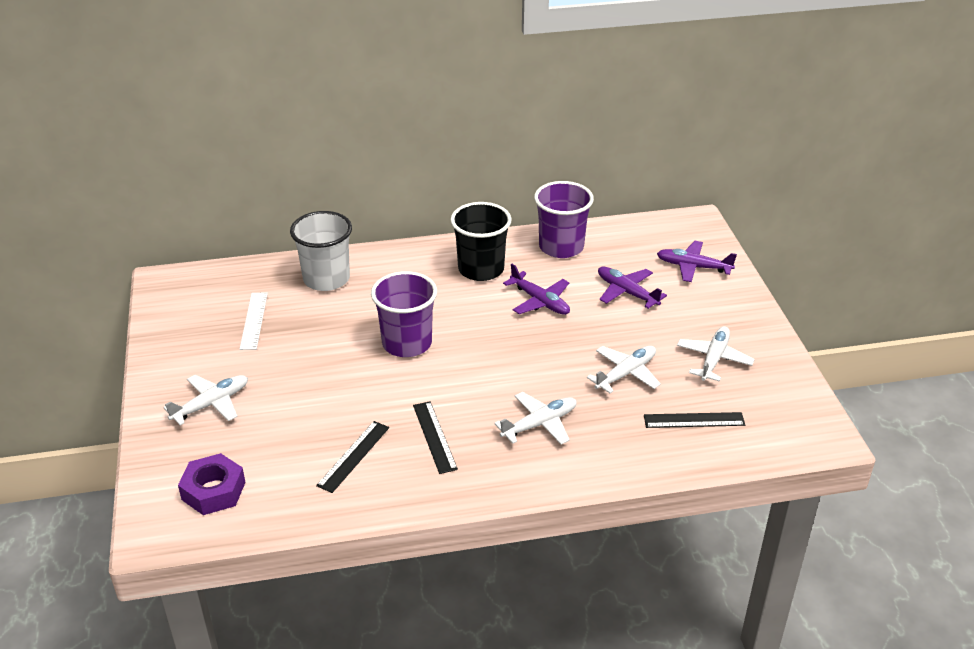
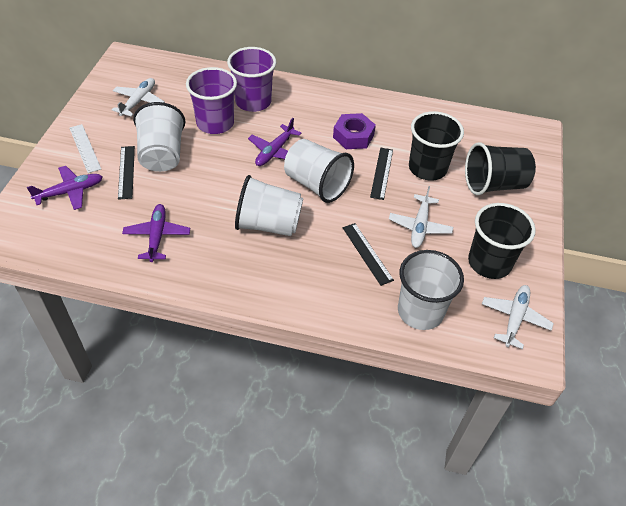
black cup: 1 -> 3
white cup: 1 -> 4
white plane: 4 -> 3

